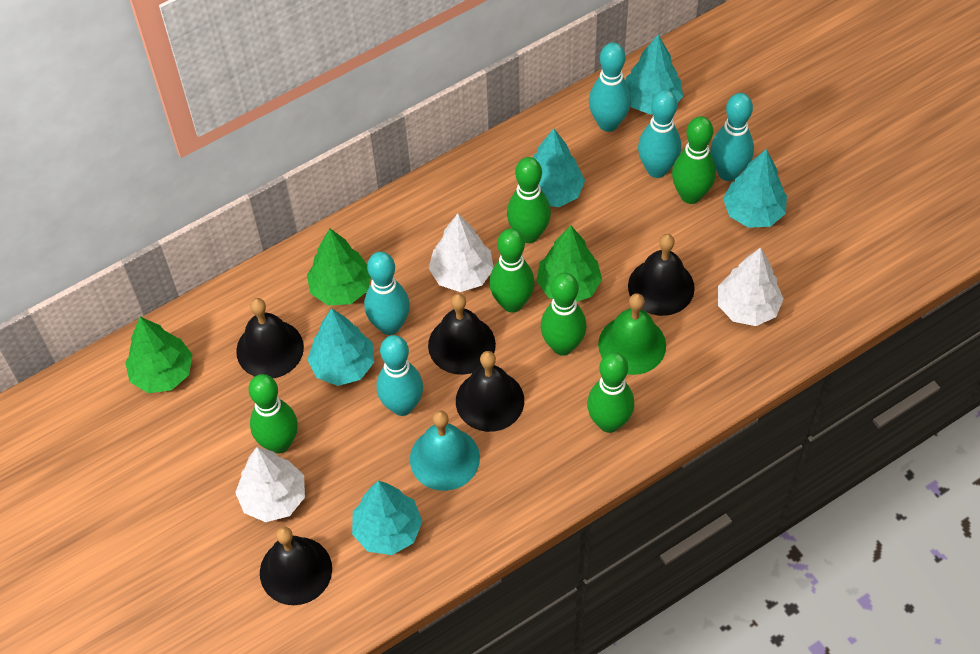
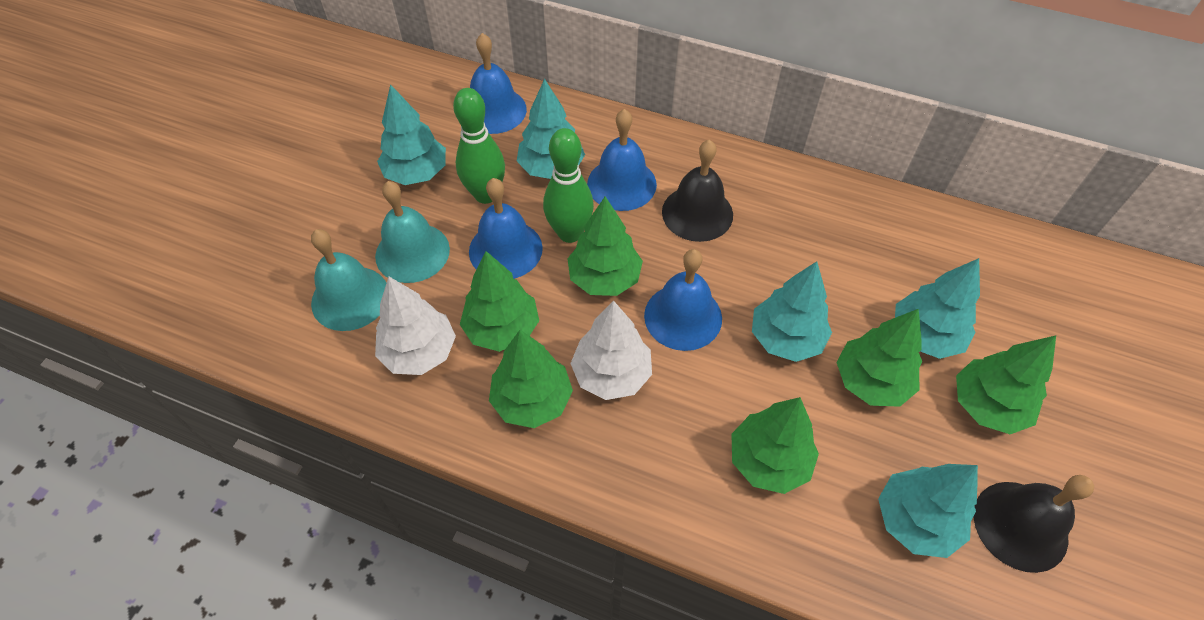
black bell: 5 -> 2
blue bell: 0 -> 4
green bell: 1 -> 0
green bowling pin: 6 -> 2
green tree: 3 -> 6
turquoise bell: 1 -> 2
turquoise bowling pin: 5 -> 0
white tree: 3 -> 2

